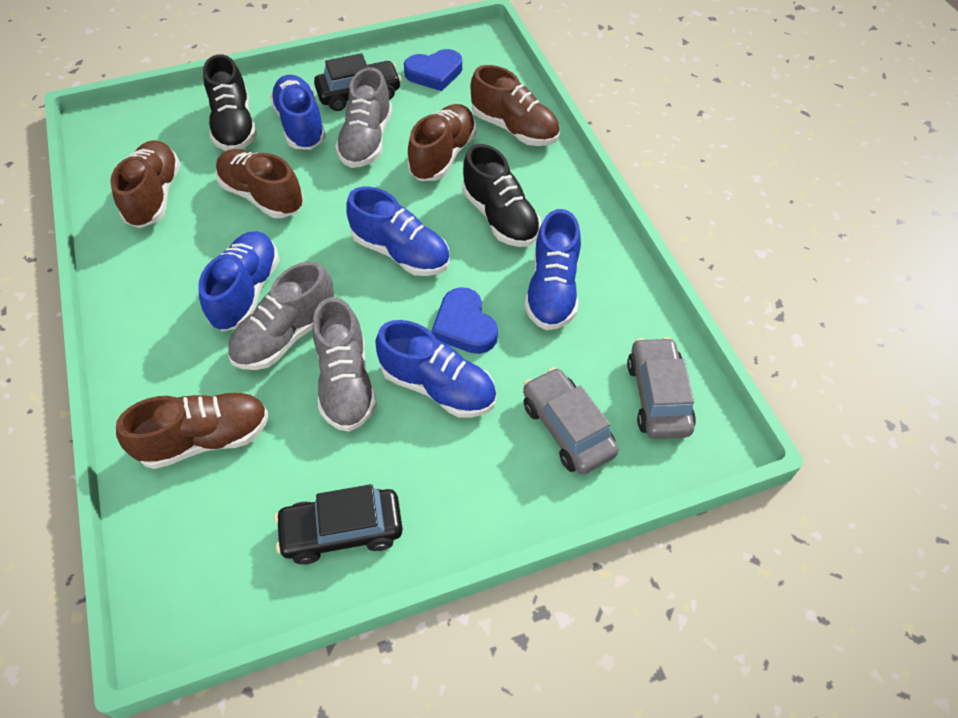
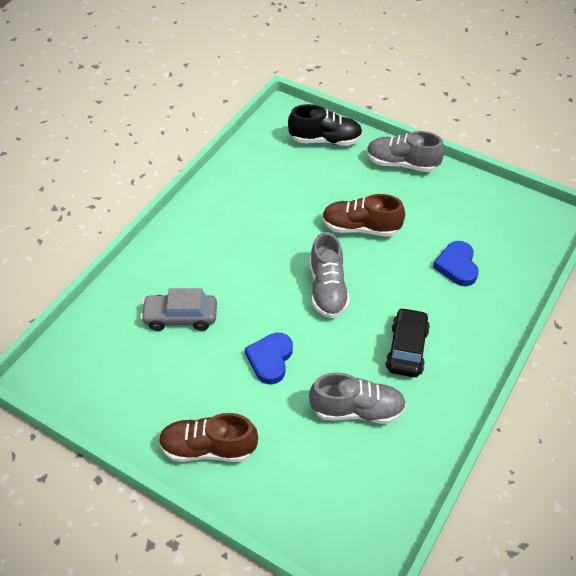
black car: 2 -> 1
black shoe: 2 -> 1
blue shoe: 5 -> 0
brown shoe: 5 -> 2
grey car: 2 -> 1

